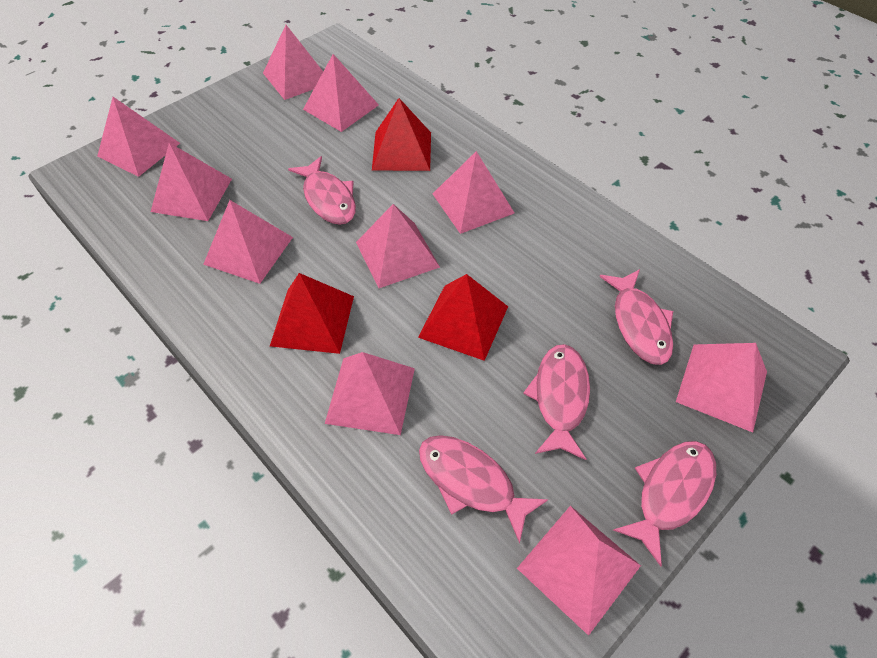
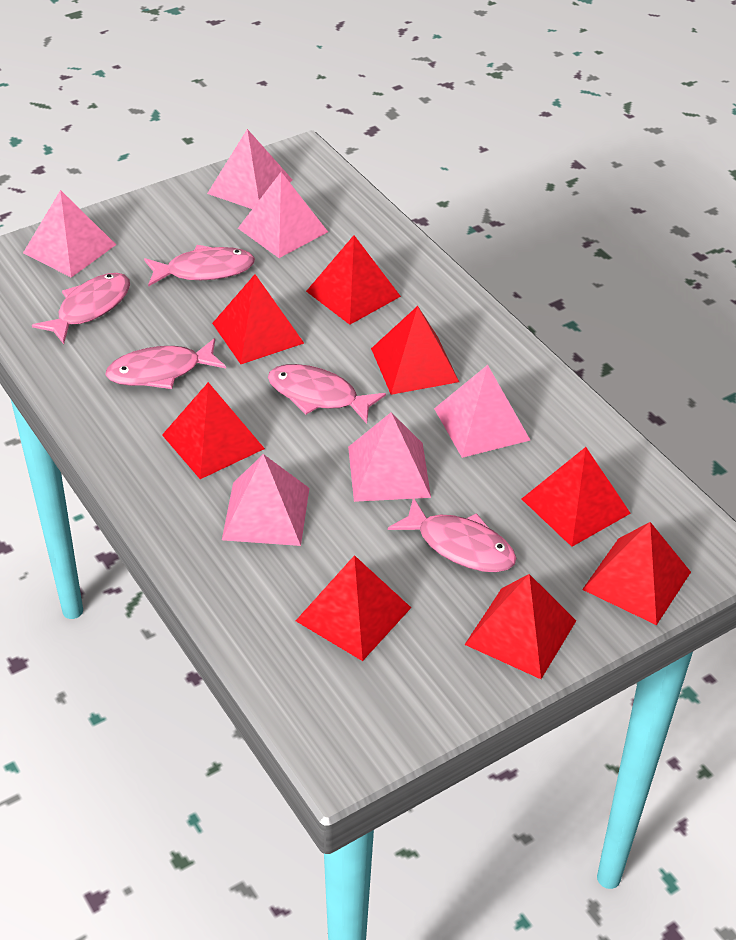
pink pyramid: 10 -> 6
red pyramid: 3 -> 8

